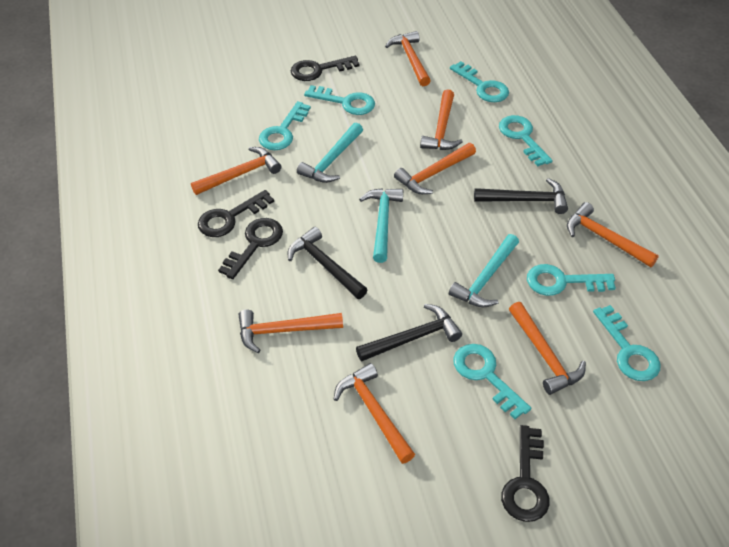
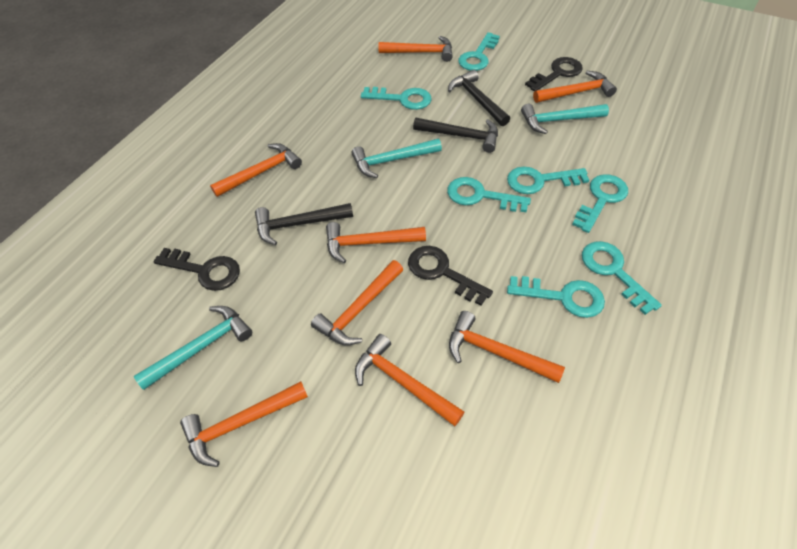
black key: 4 -> 3

